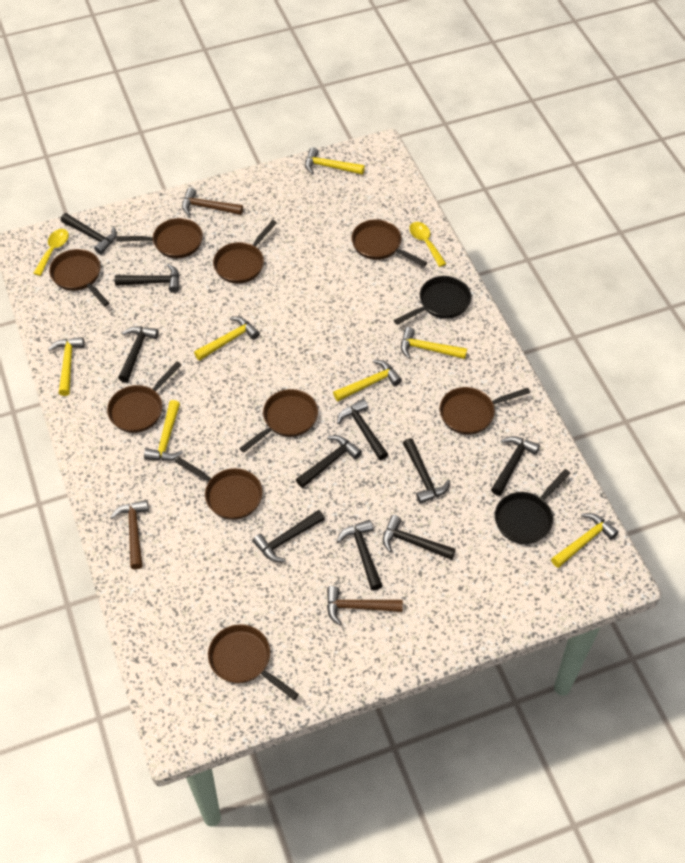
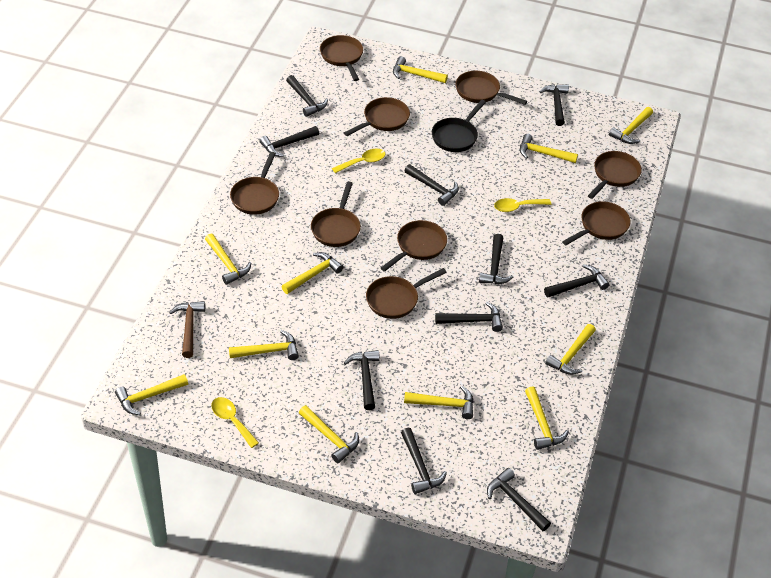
black pan: 2 -> 1
brown hammer: 3 -> 1
yellow hammer: 7 -> 11
yellow spoon: 2 -> 3

